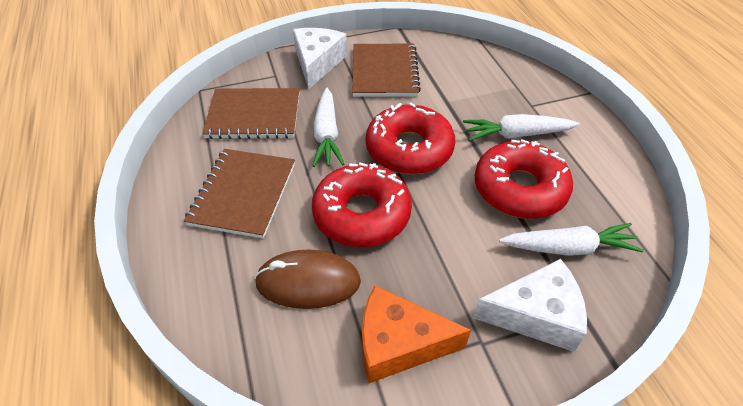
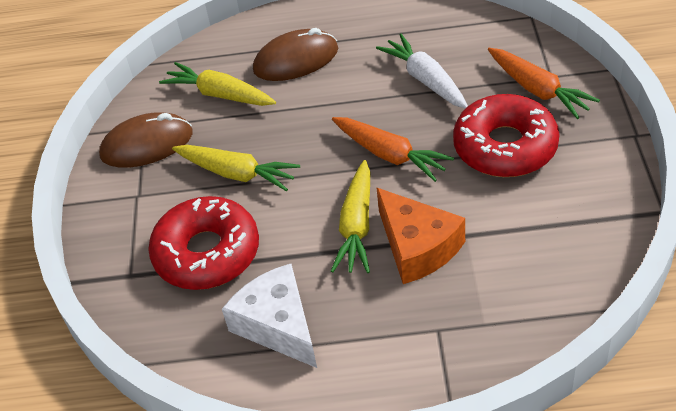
brown mouse: 1 -> 2
brown notebook: 3 -> 0
orange carrot: 0 -> 2
red donut: 3 -> 2
white carrot: 3 -> 1
white cheese: 2 -> 1
yellow carrot: 0 -> 3

